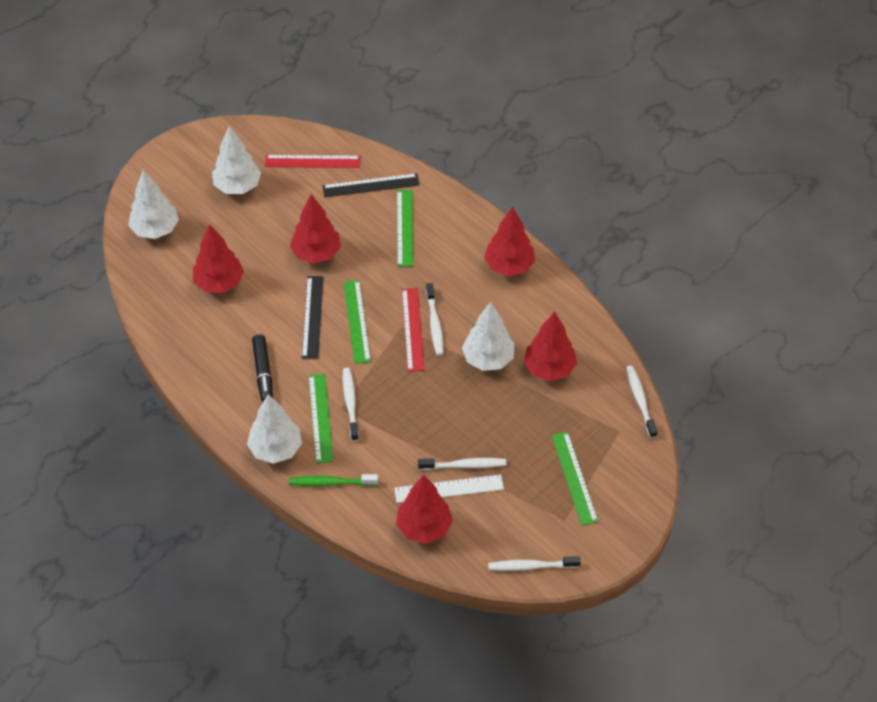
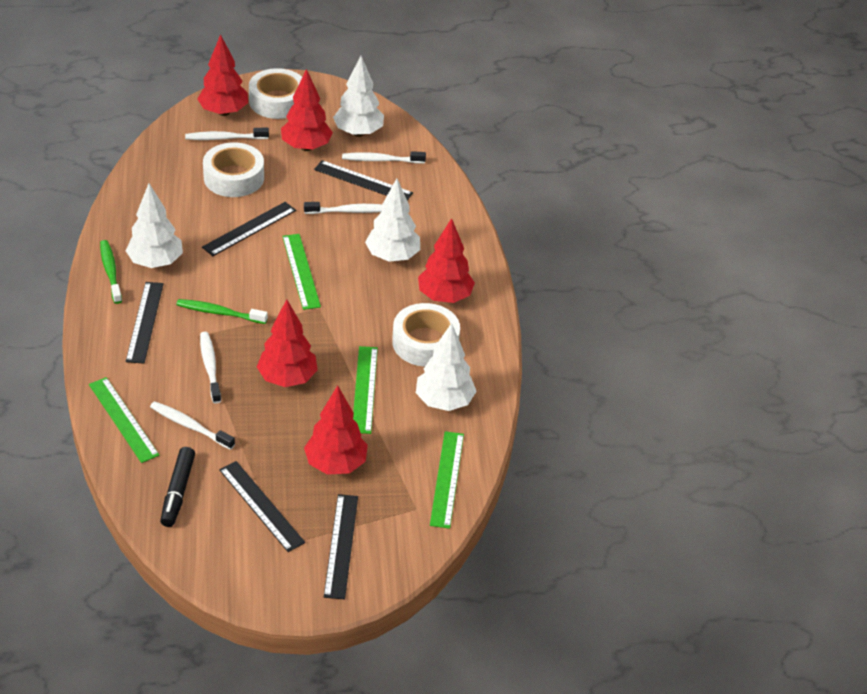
black ruler: 2 -> 5
green toothbrush: 1 -> 2
red ruler: 2 -> 0
white ruler: 1 -> 0
white tape: 0 -> 3

